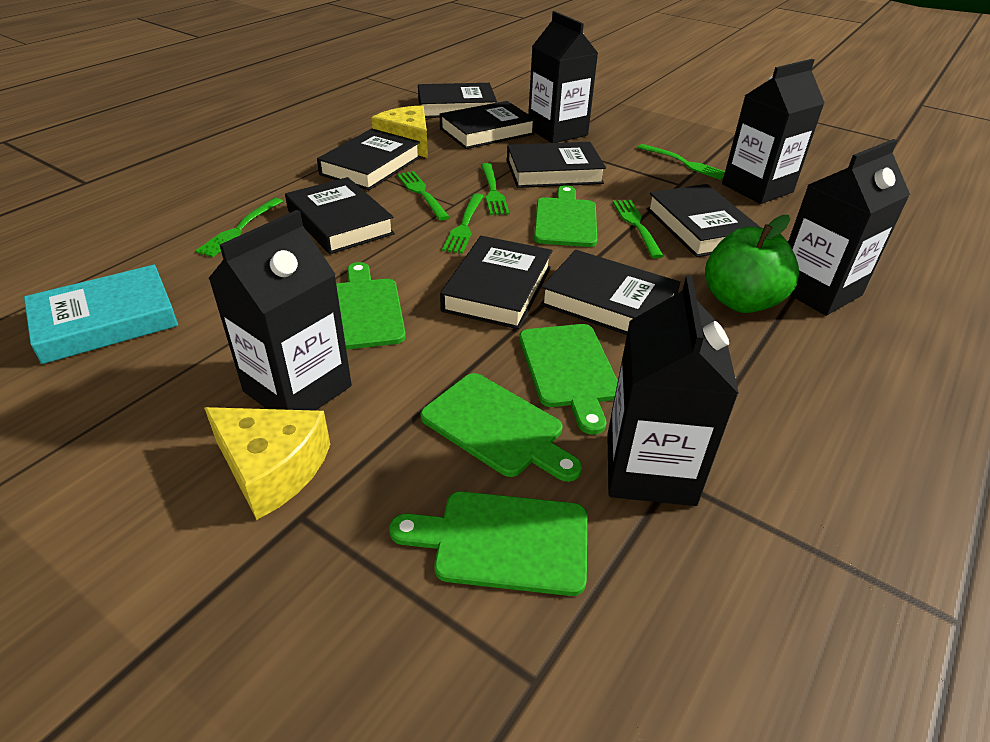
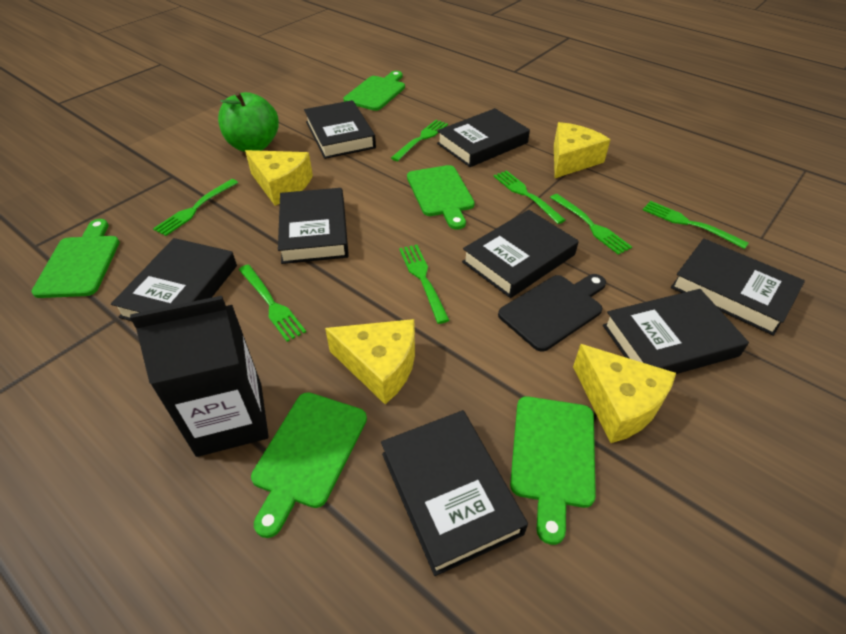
black carton: 5 -> 1
black cutting board: 0 -> 1
green fork: 6 -> 7
turquoise book: 1 -> 0
yellow cheese: 2 -> 4

